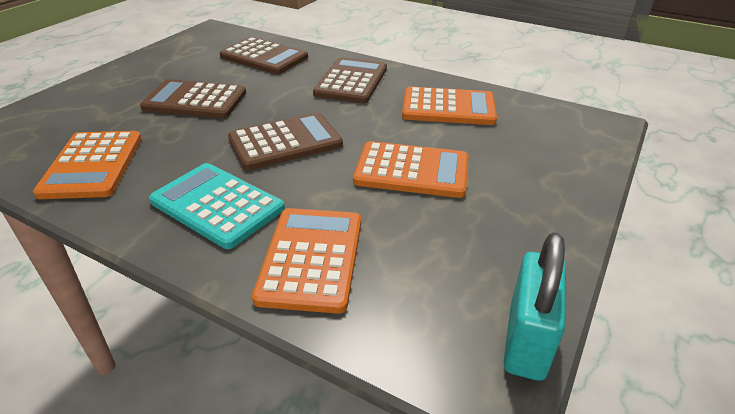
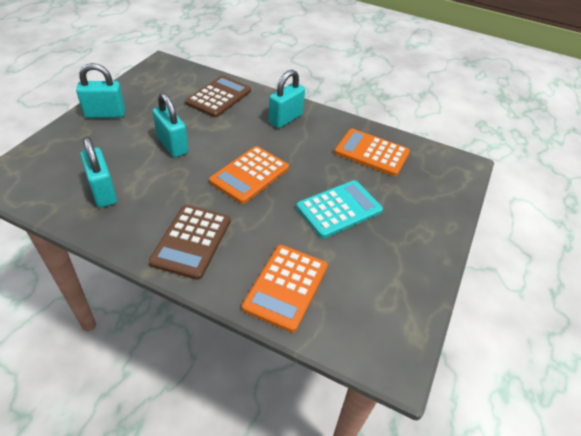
brown calculator: 4 -> 2
orange calculator: 4 -> 3
turquoise padlock: 1 -> 4

